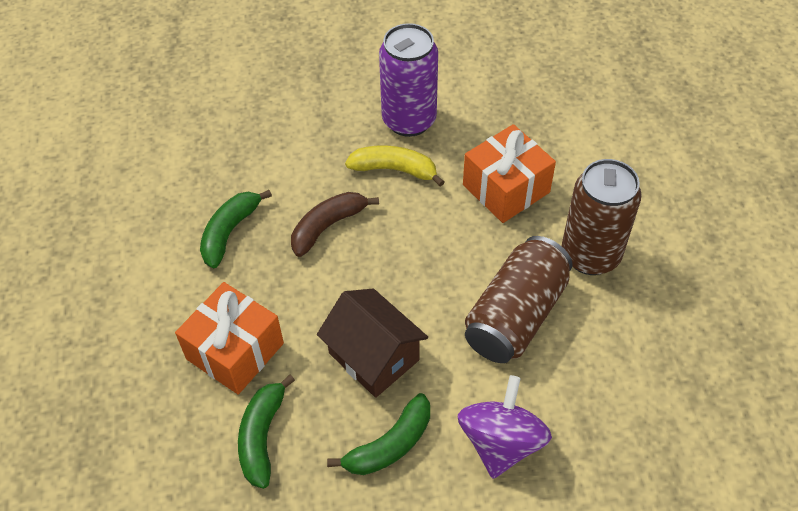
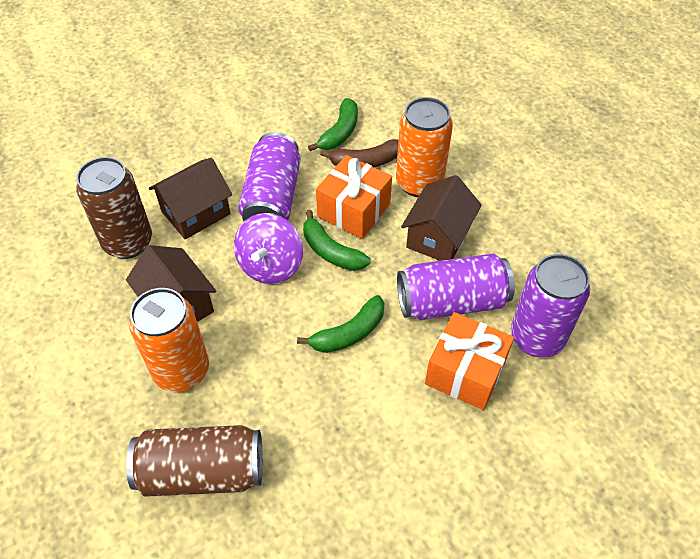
brown house: 1 -> 3
orange can: 0 -> 2
purple can: 1 -> 3
yellow banana: 1 -> 0

